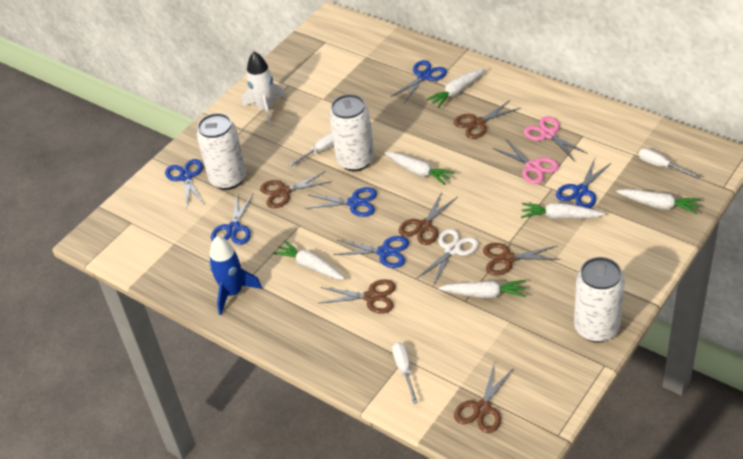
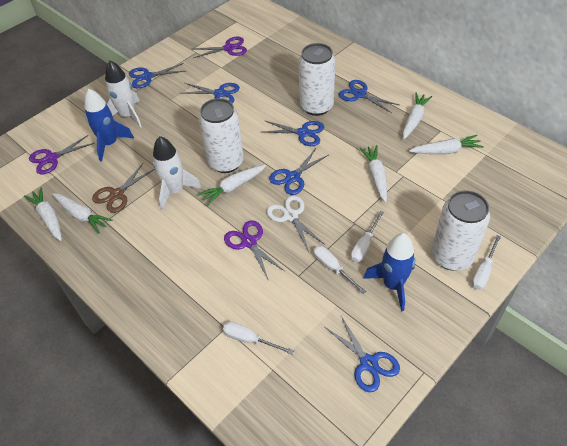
blue rocket: 1 -> 2
brown scissors: 6 -> 1
pink scissors: 2 -> 0
purple scissors: 0 -> 3
white rocket: 1 -> 2
white screwdriver: 3 -> 4

